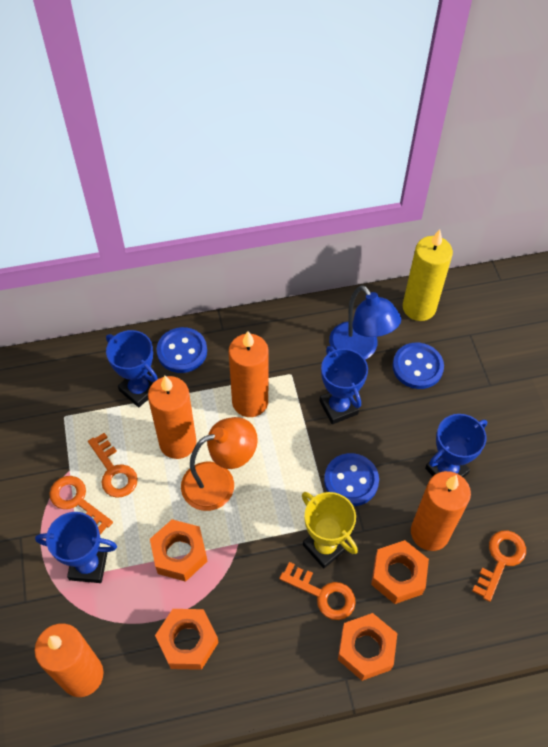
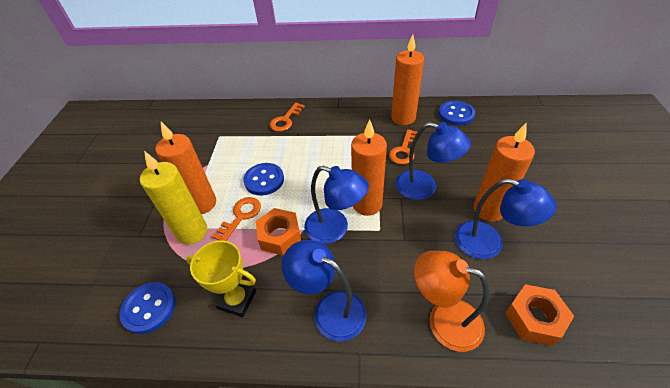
blue lamp: 1 -> 4
blue trophy: 4 -> 0
orange key: 4 -> 3
orange nut: 4 -> 2

